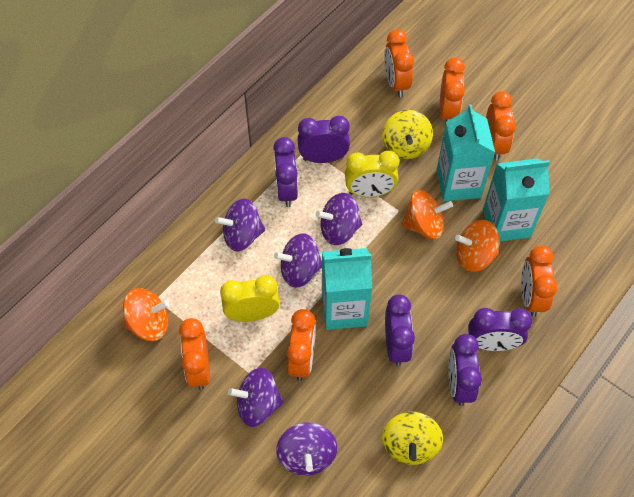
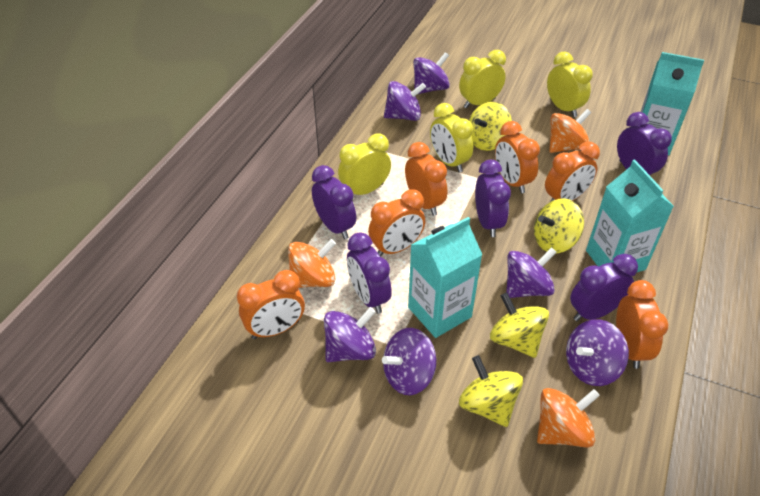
purple spinning top: 5 -> 6
yellow clock: 2 -> 4
yellow spinning top: 2 -> 4

